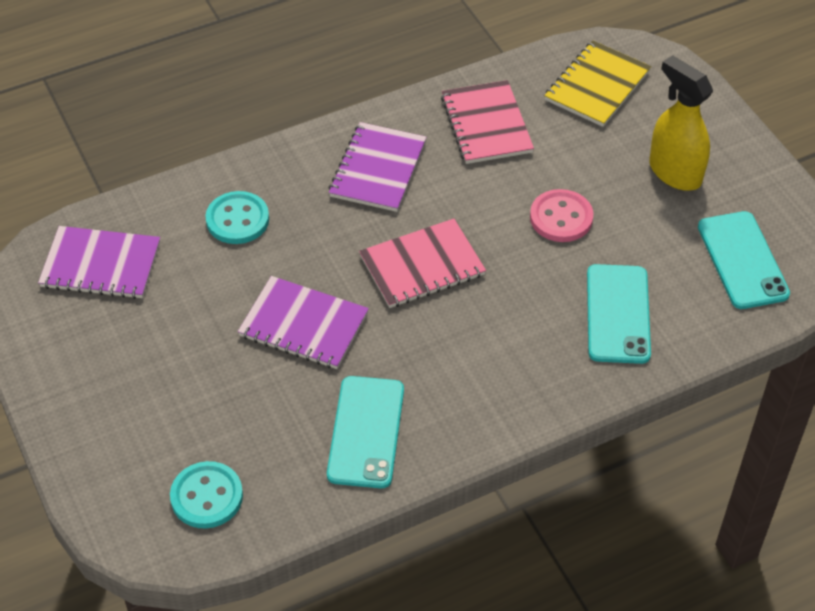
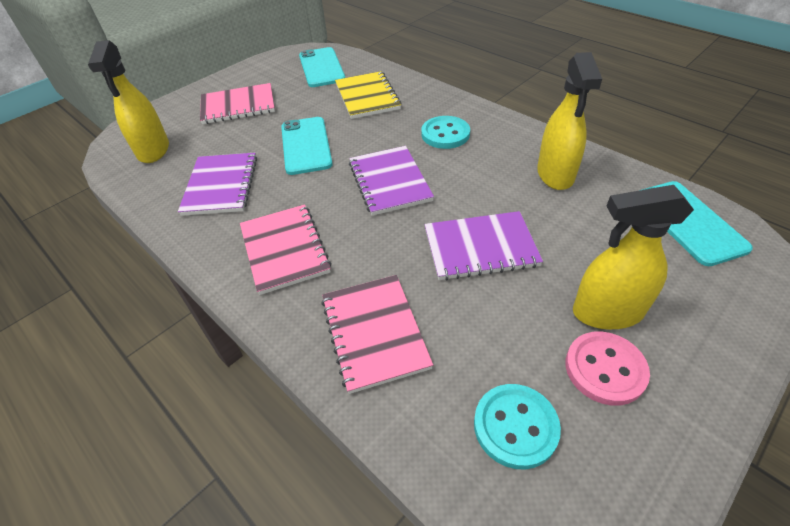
pink notebook: 2 -> 3
yellow spray bottle: 1 -> 3

